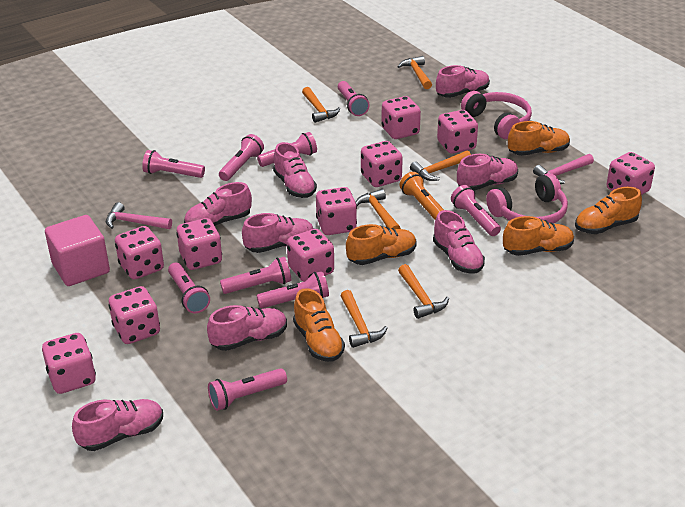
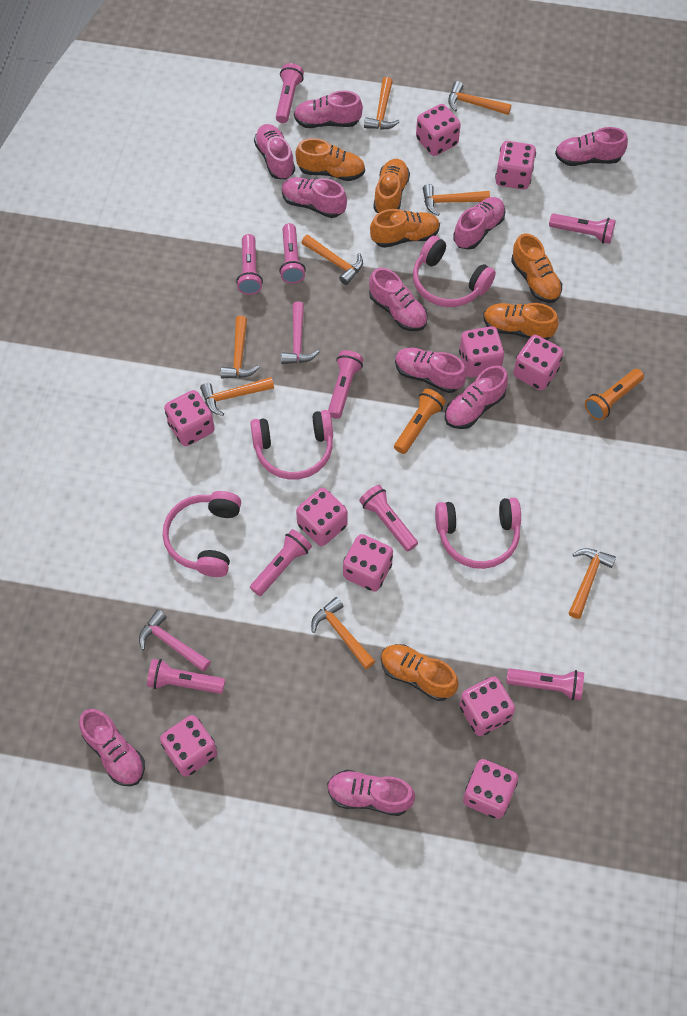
orange flashlight: 1 -> 2
orange hammer: 6 -> 8
orange shoe: 5 -> 6
pink cube: 1 -> 0
pink headphones: 2 -> 4
pink shoe: 8 -> 10

